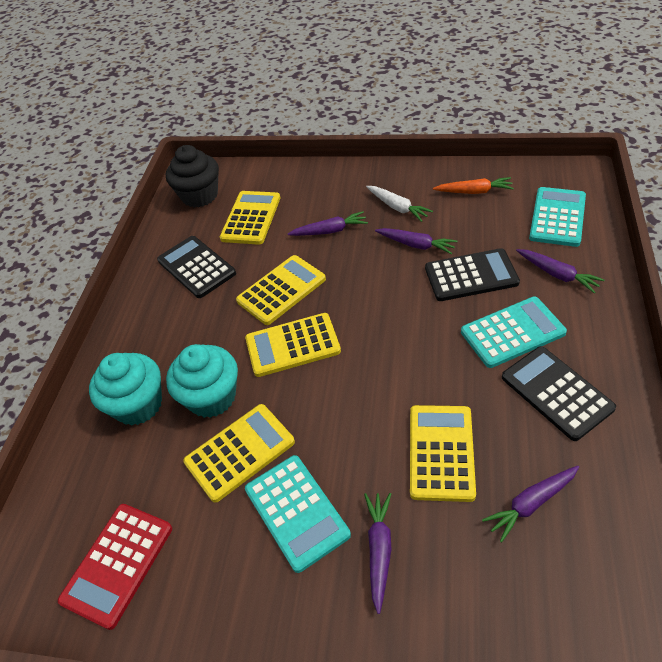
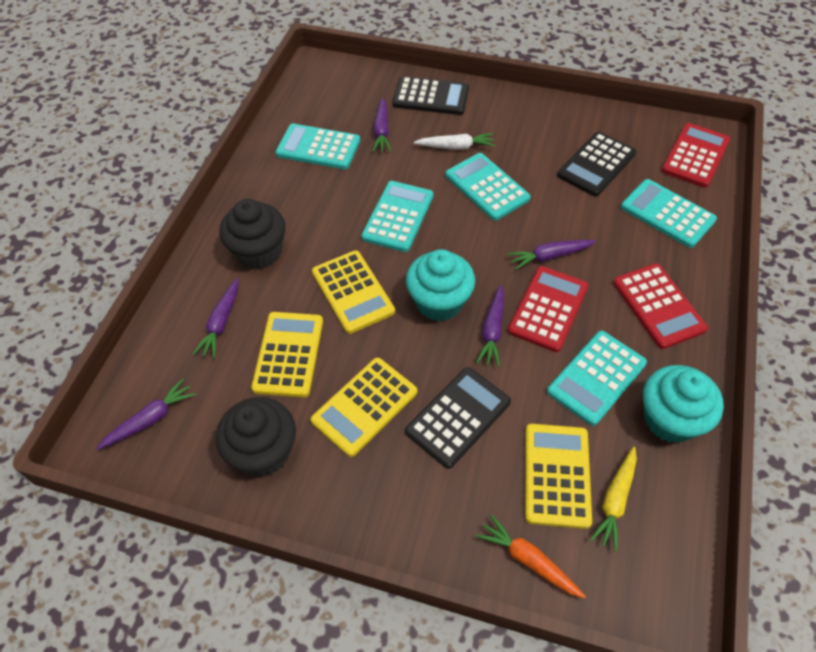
black cupcake: 1 -> 2
red calculator: 1 -> 3
turquoise calculator: 3 -> 5
yellow calculator: 5 -> 4
yellow carrot: 0 -> 1

